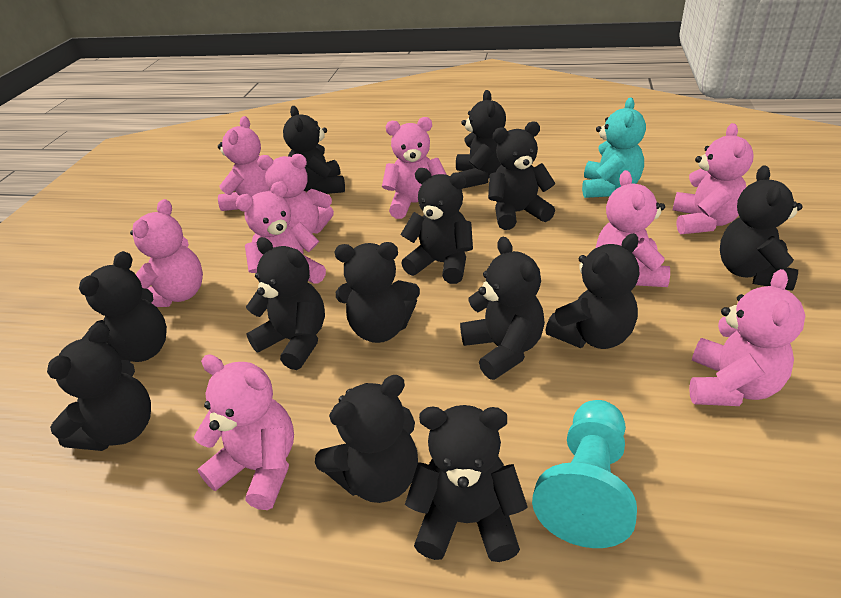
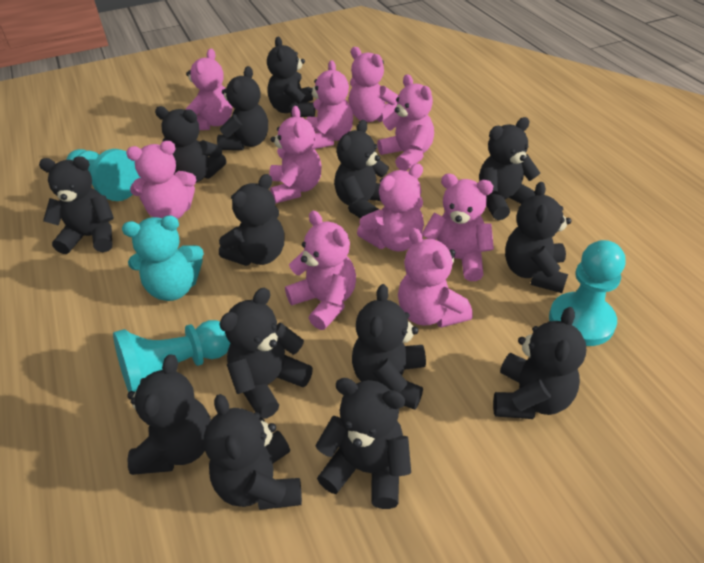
black teddy bear: 13 -> 14
pink teddy bear: 9 -> 10
turquoise pawn: 1 -> 3

